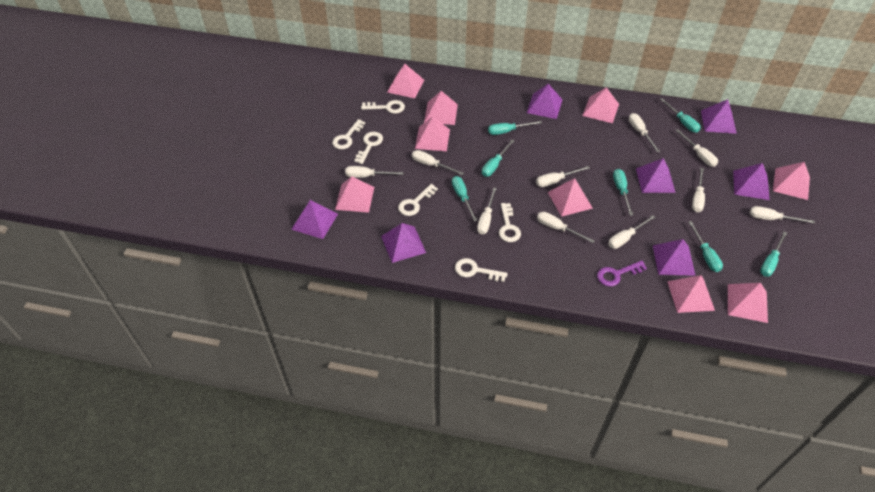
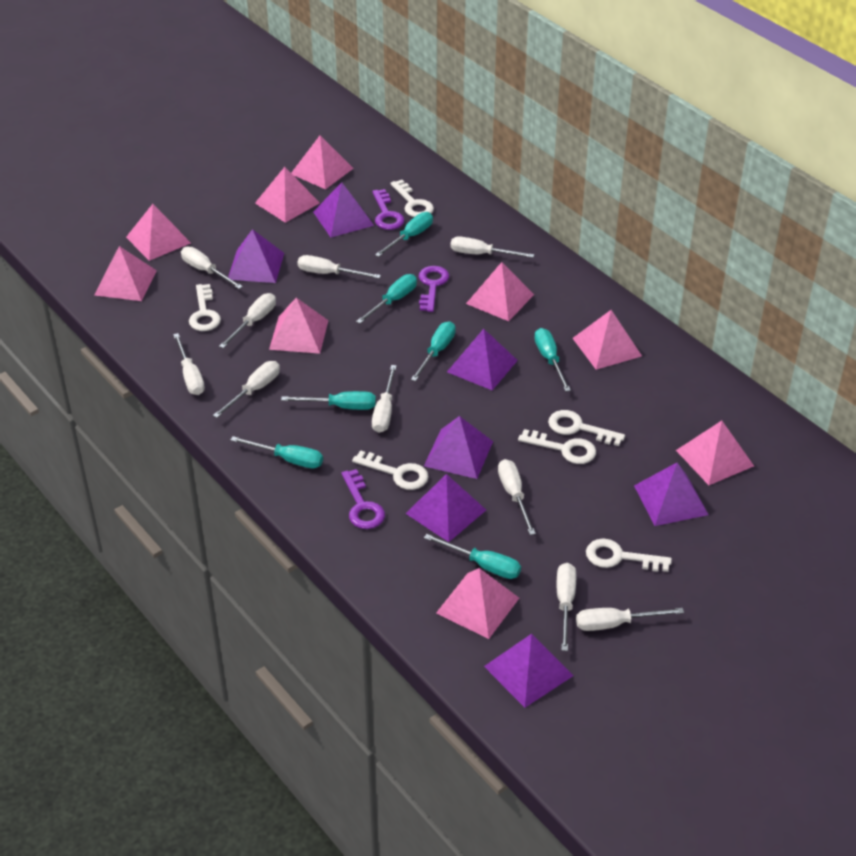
purple key: 1 -> 3

